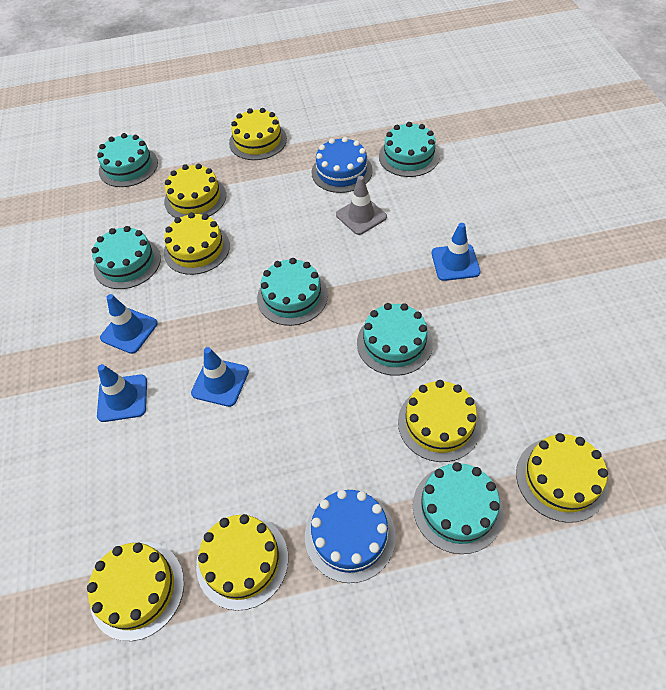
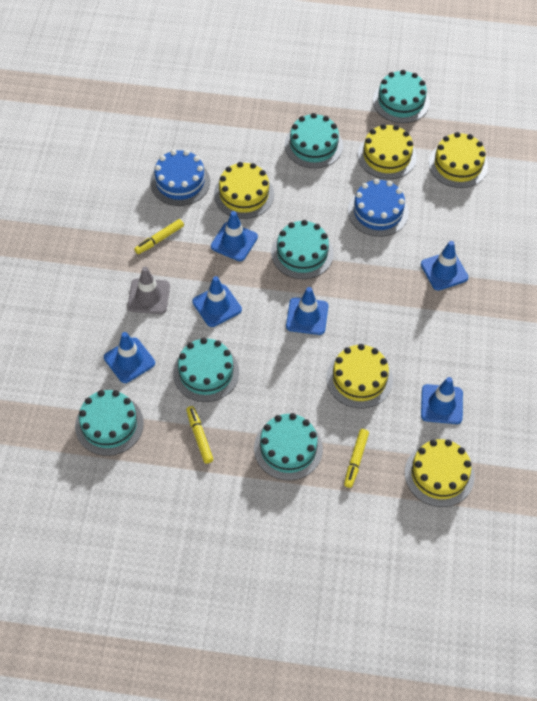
blue traffic cone: 4 -> 6
yellow cake: 7 -> 5
yellow marker: 0 -> 3

